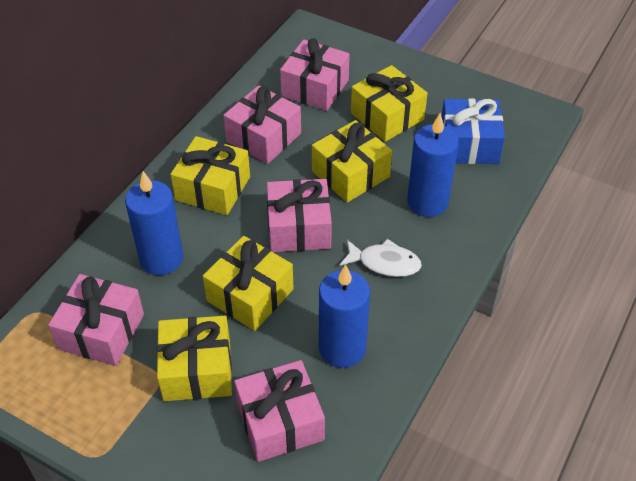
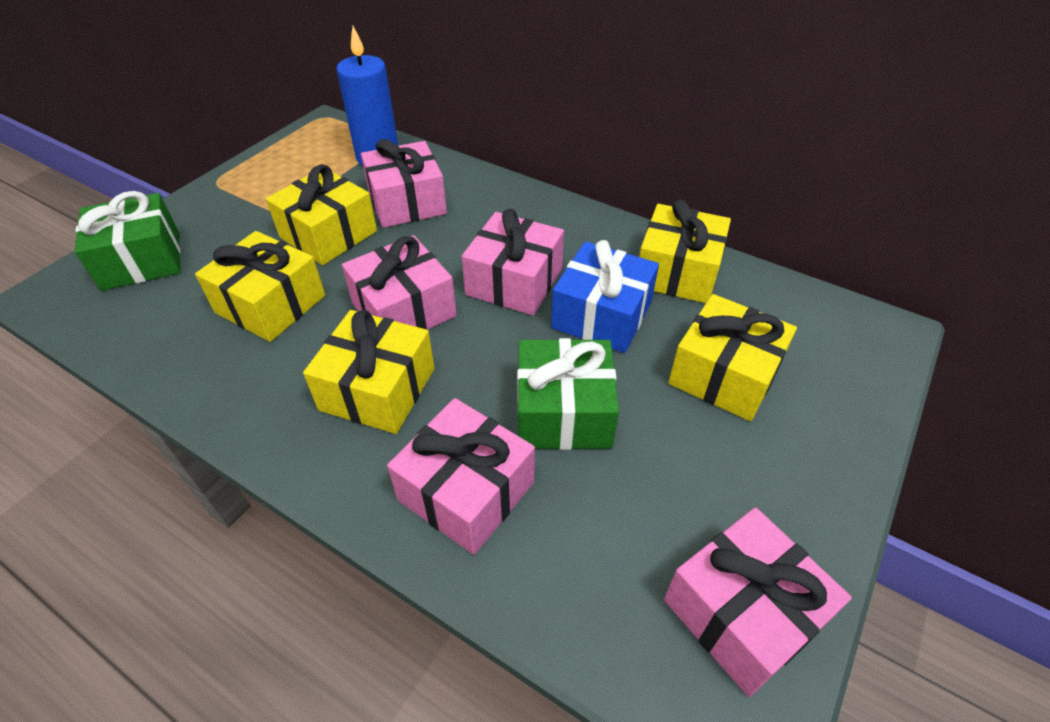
blue candle: 3 -> 1
green gift: 0 -> 2
white fish: 1 -> 0

